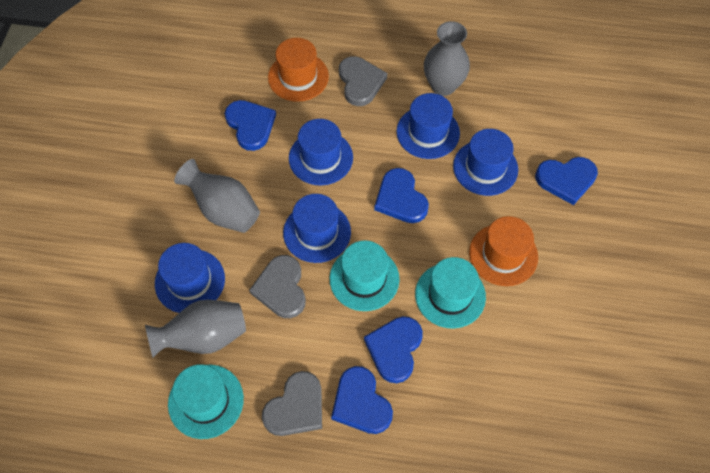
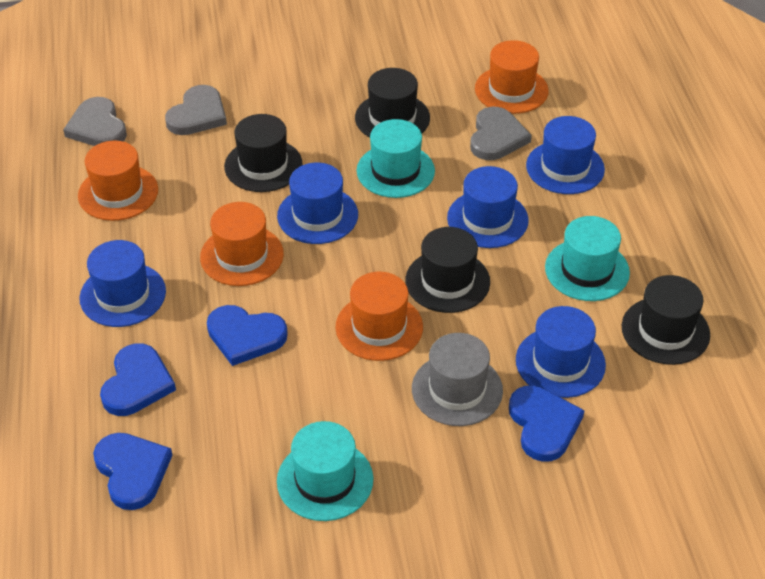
black hat: 0 -> 4
blue heart: 5 -> 4
grey hat: 0 -> 1
grey vase: 3 -> 0
orange hat: 2 -> 4

